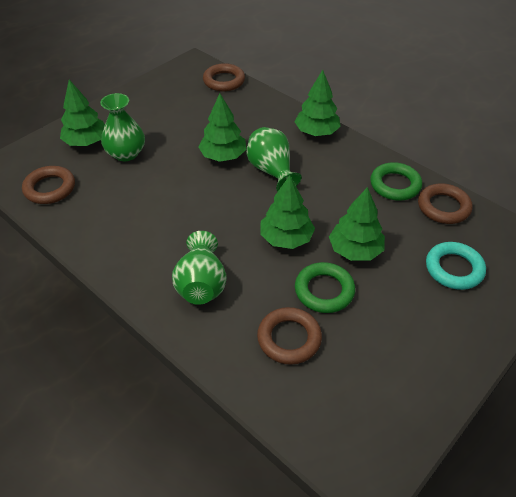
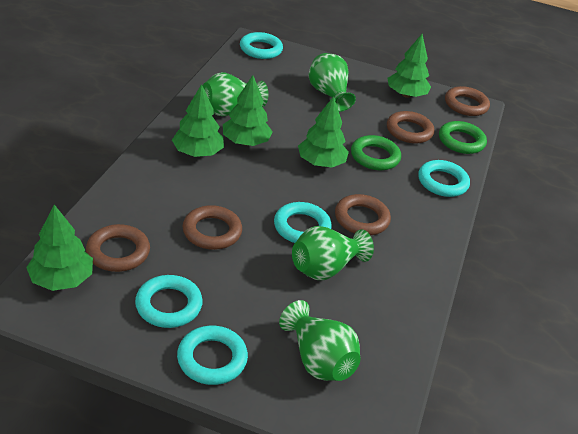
brown ring: 4 -> 5
green vase: 3 -> 4
turquoise ring: 1 -> 5

